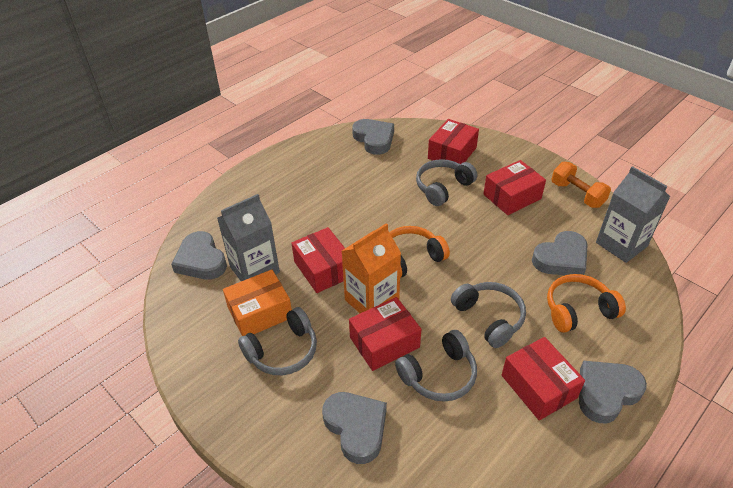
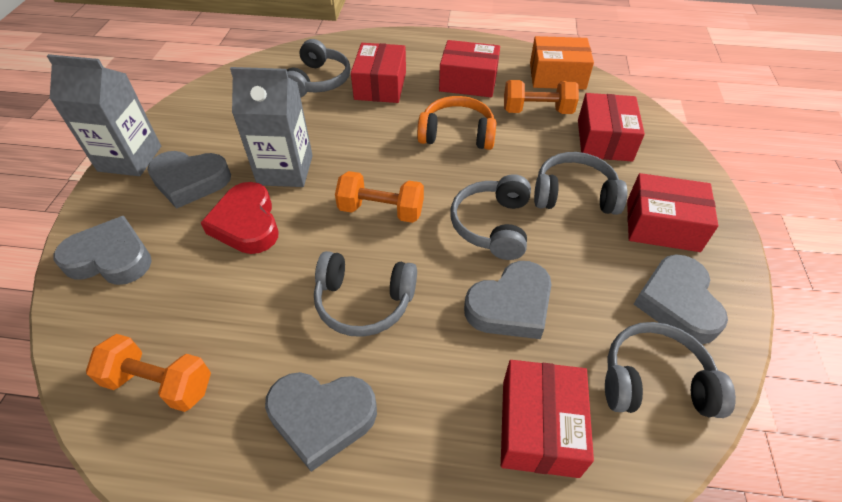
grey headphones: 4 -> 5
orange carton: 1 -> 0
orange dumbbell: 1 -> 3
orange headphones: 2 -> 1
red heart: 0 -> 1

